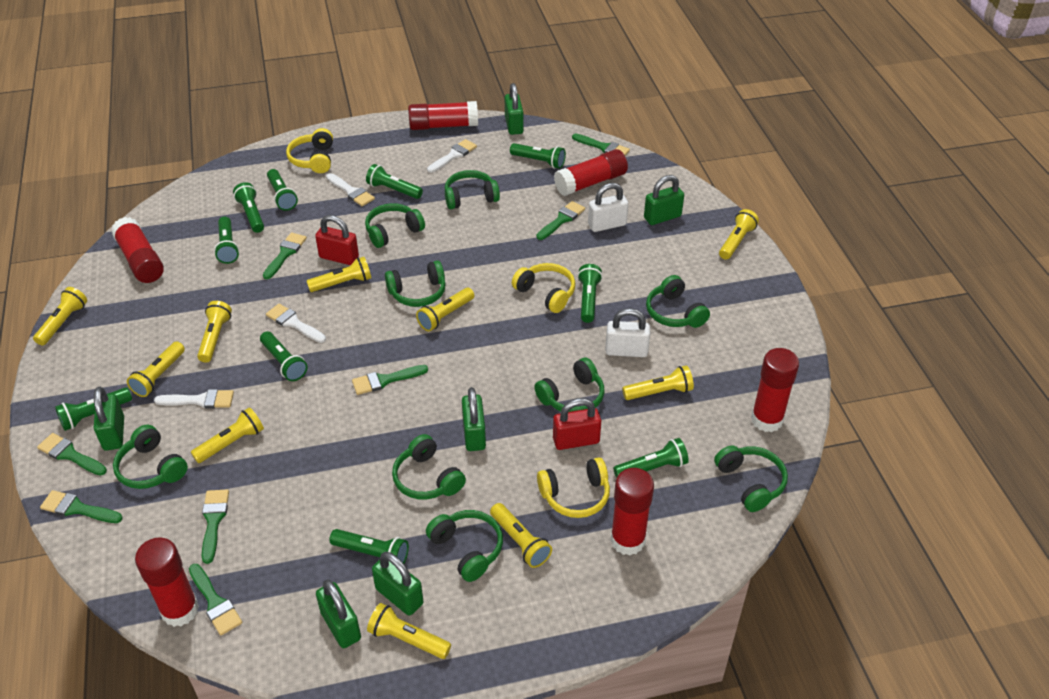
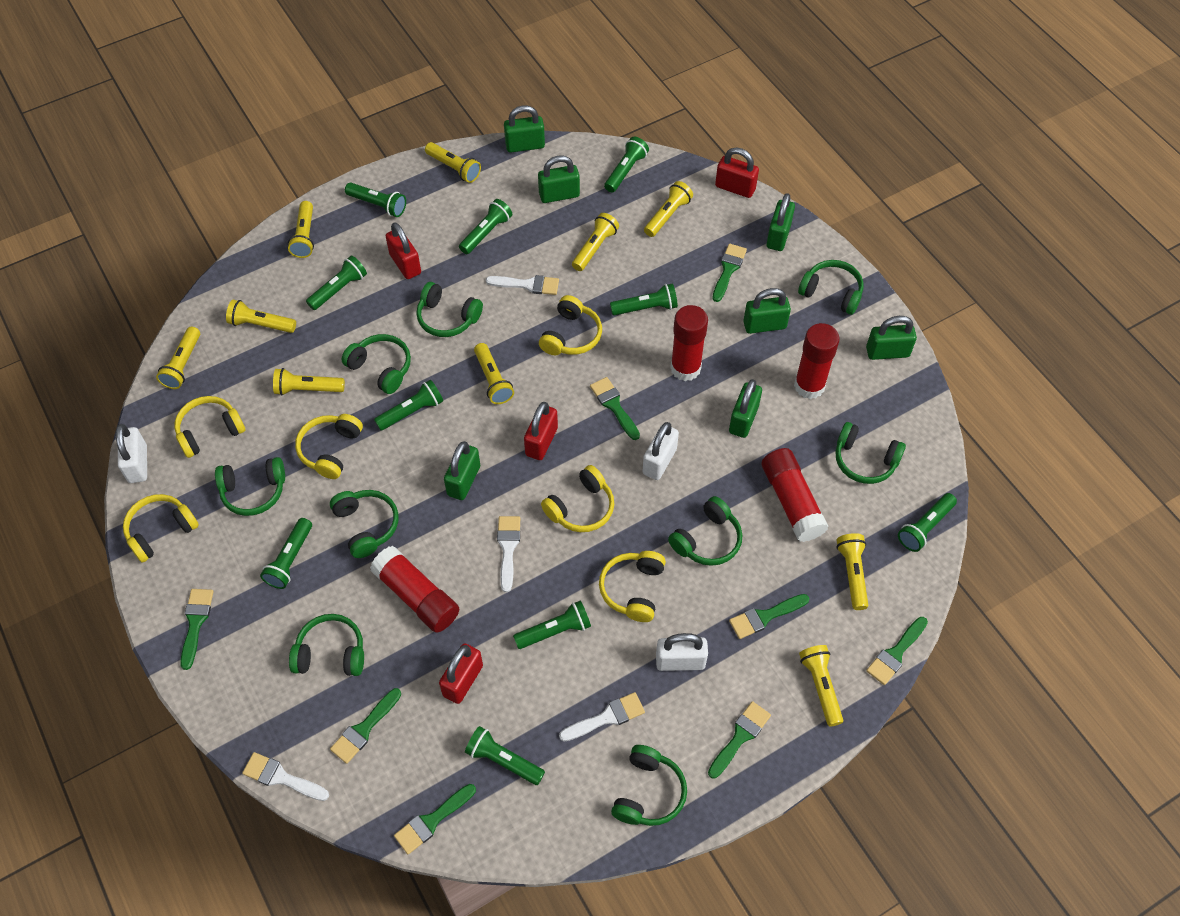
green padlock: 6 -> 7
red glue stick: 6 -> 4
red padlock: 2 -> 4
white padlock: 2 -> 3
yellow headphones: 3 -> 6

